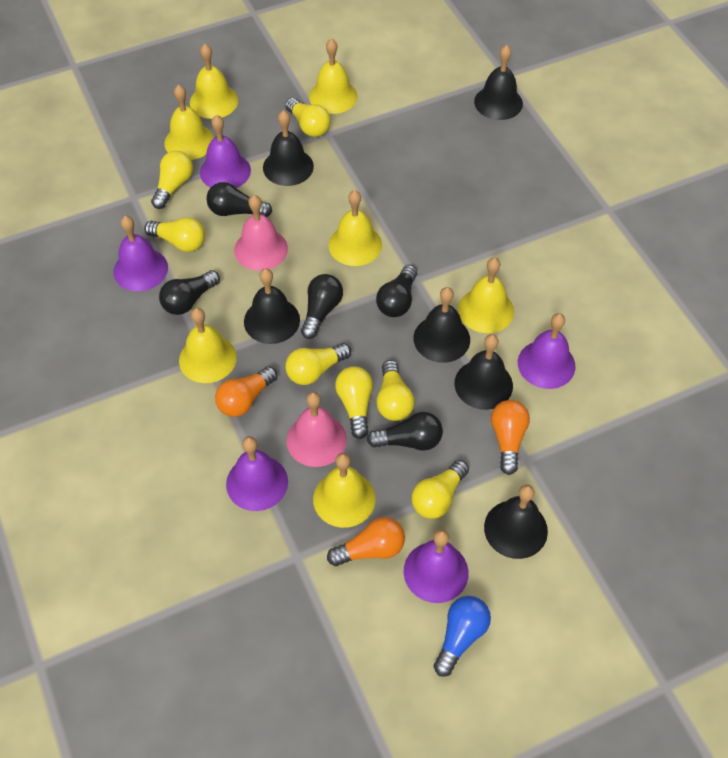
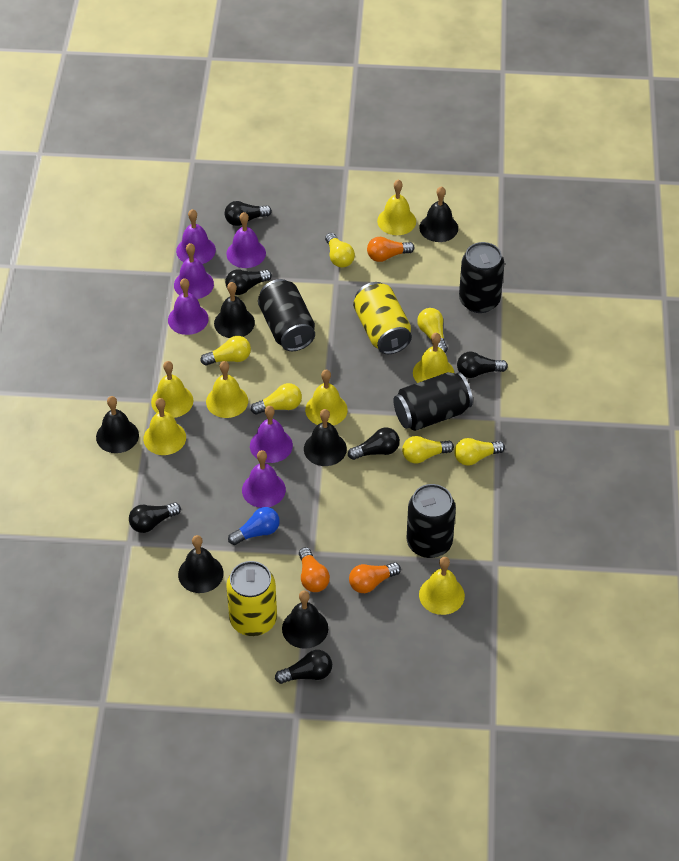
black can: 0 -> 4
black light bulb: 5 -> 6
pink bell: 2 -> 0
purple bell: 5 -> 6
yellow can: 0 -> 2
yellow light bulb: 7 -> 6

